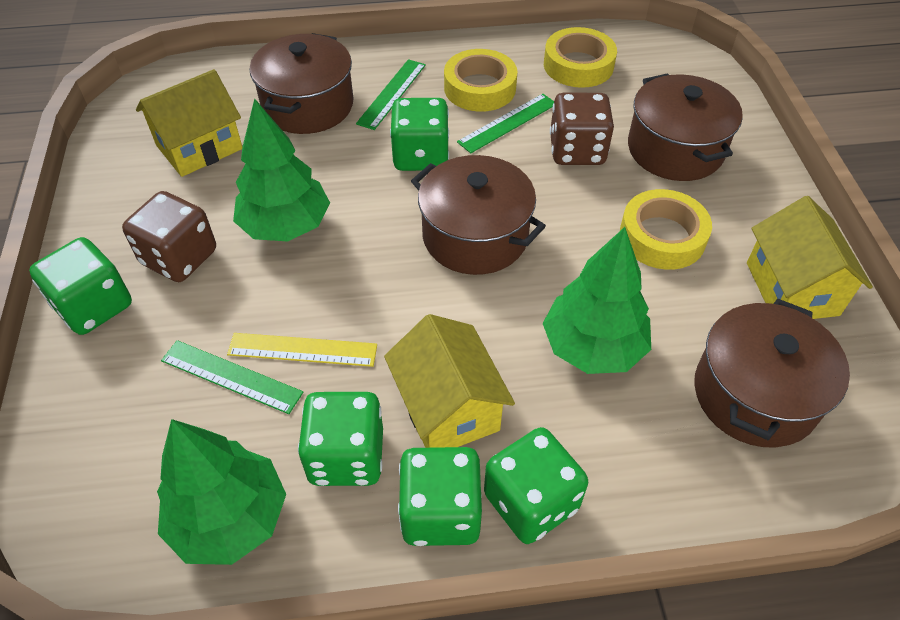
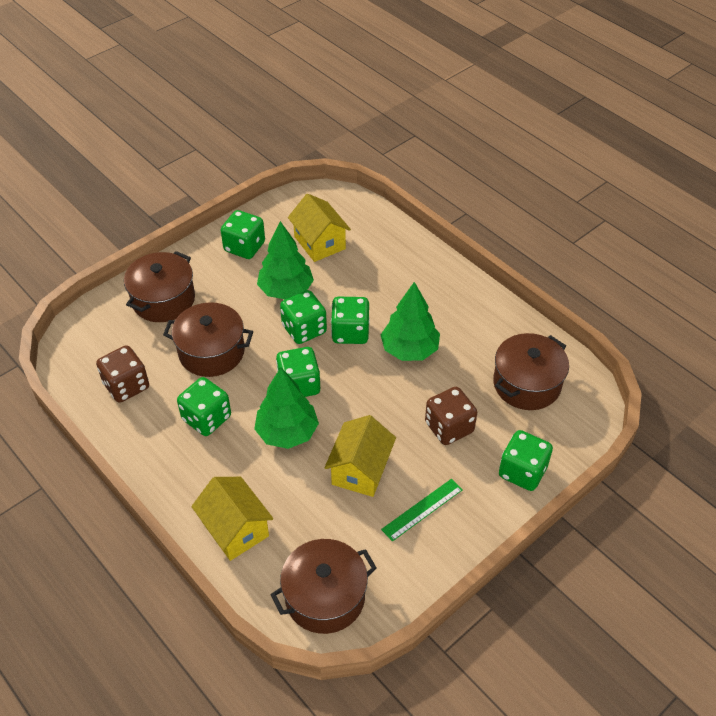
green dice: 5 -> 6
green ruler: 3 -> 1
yellow ruler: 1 -> 0
yellow tape: 3 -> 0

